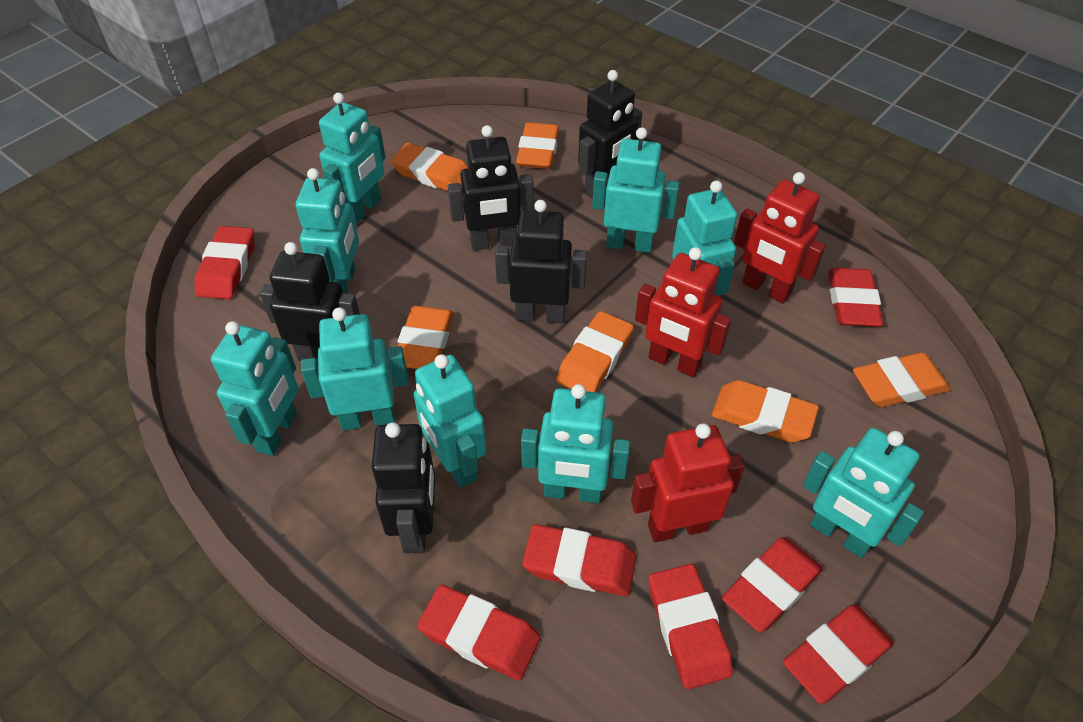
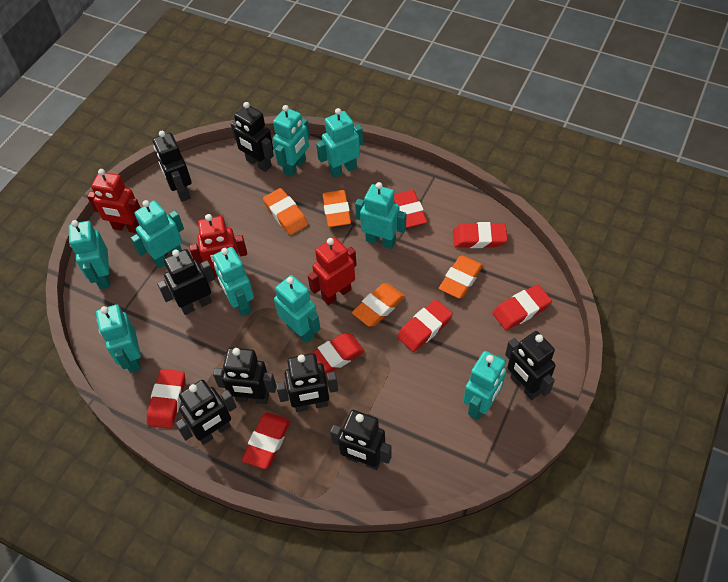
black robot: 5 -> 8
orange eraser: 6 -> 4

